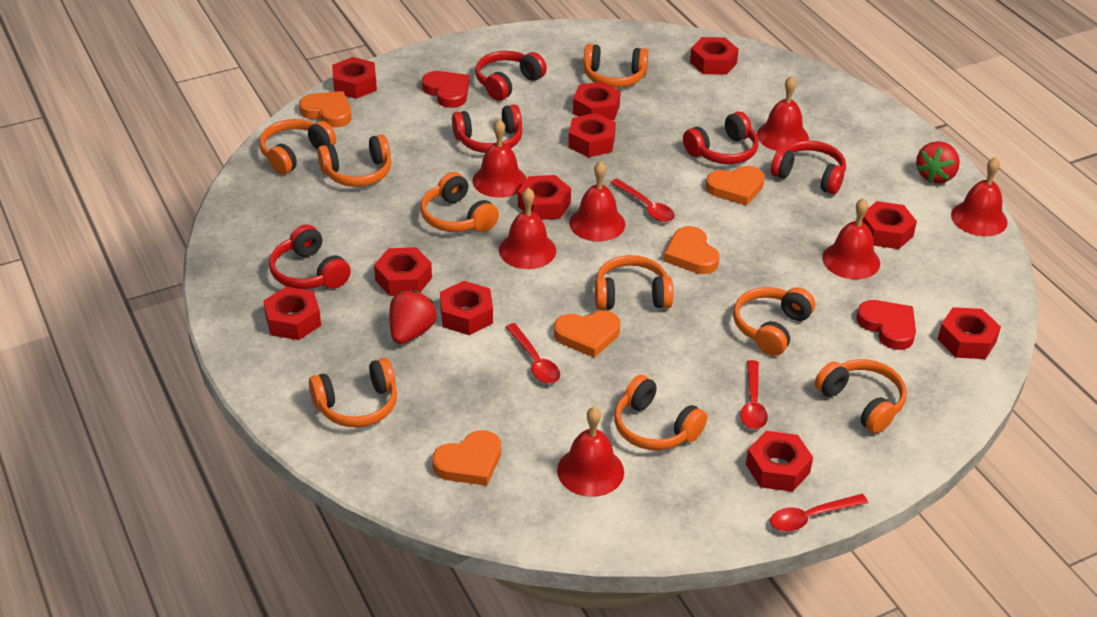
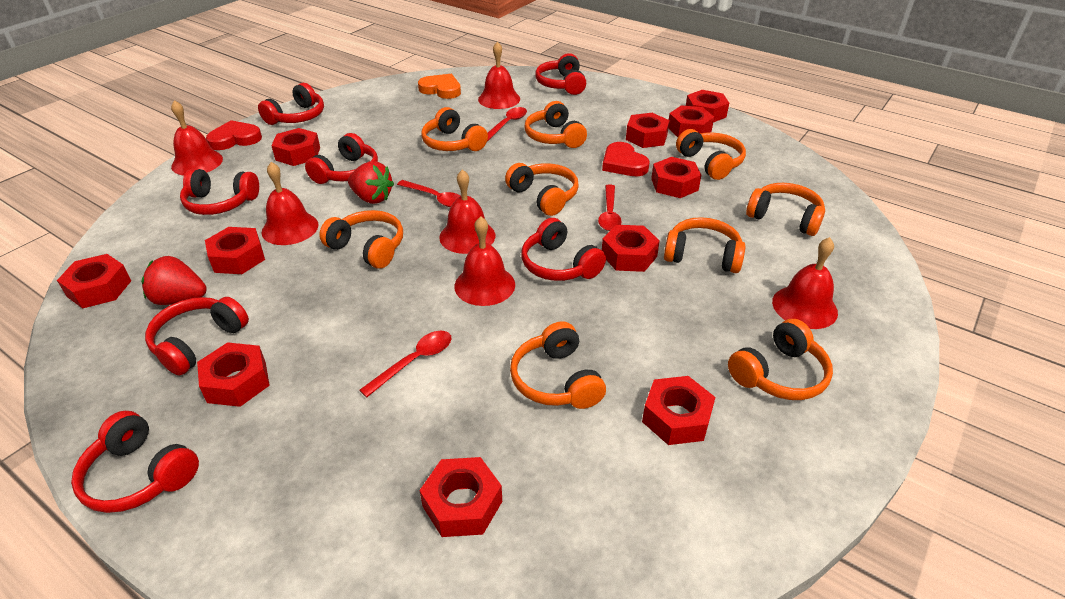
orange heart: 5 -> 1
red bell: 7 -> 6
red headphones: 5 -> 7

